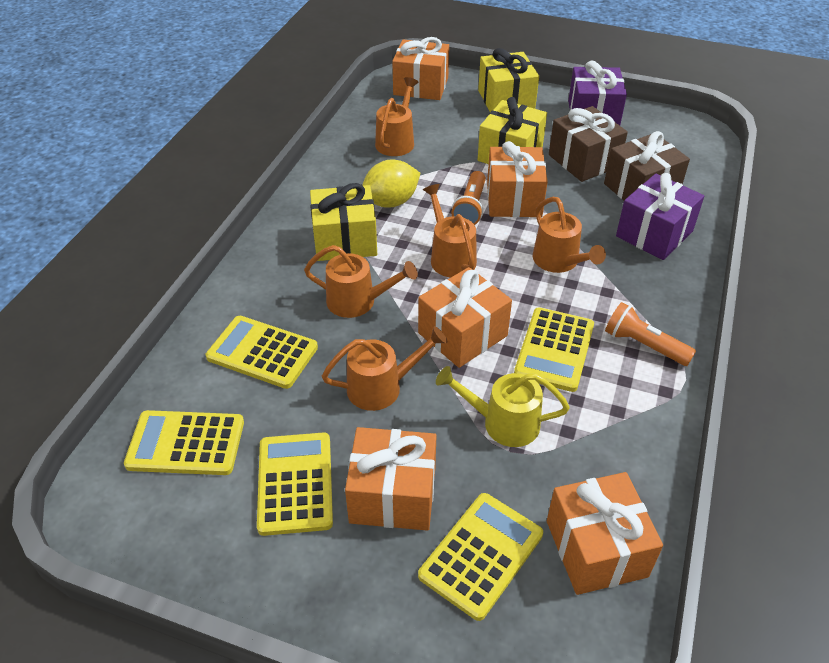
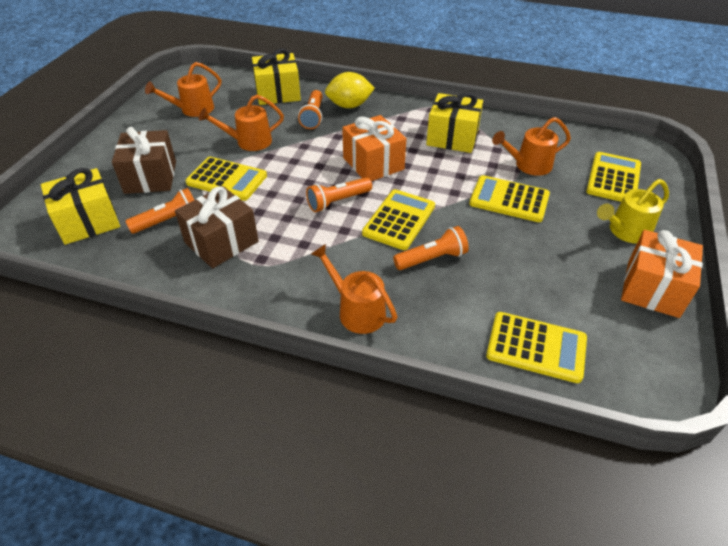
orange flashlight: 2 -> 4
orange gift: 5 -> 2
orange watering can: 5 -> 4
purple gift: 2 -> 0

